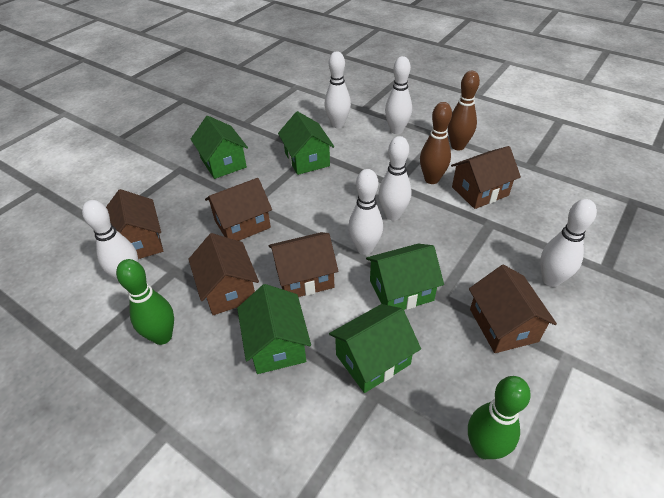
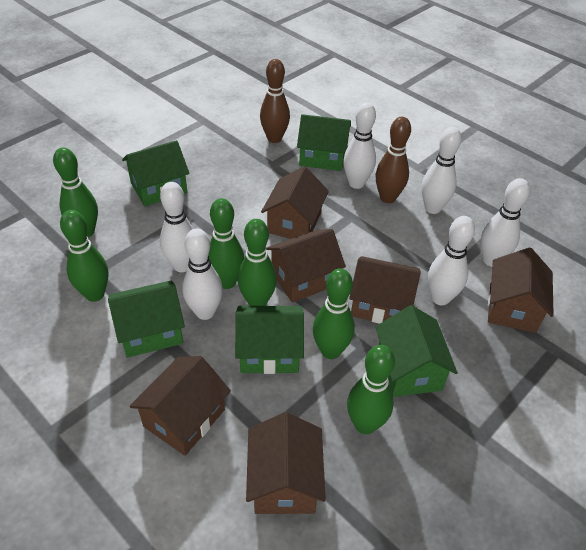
green bowling pin: 2 -> 6

